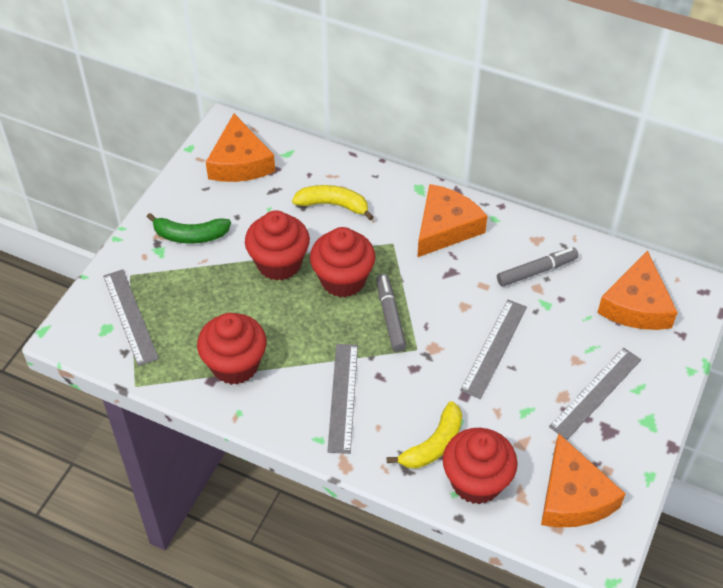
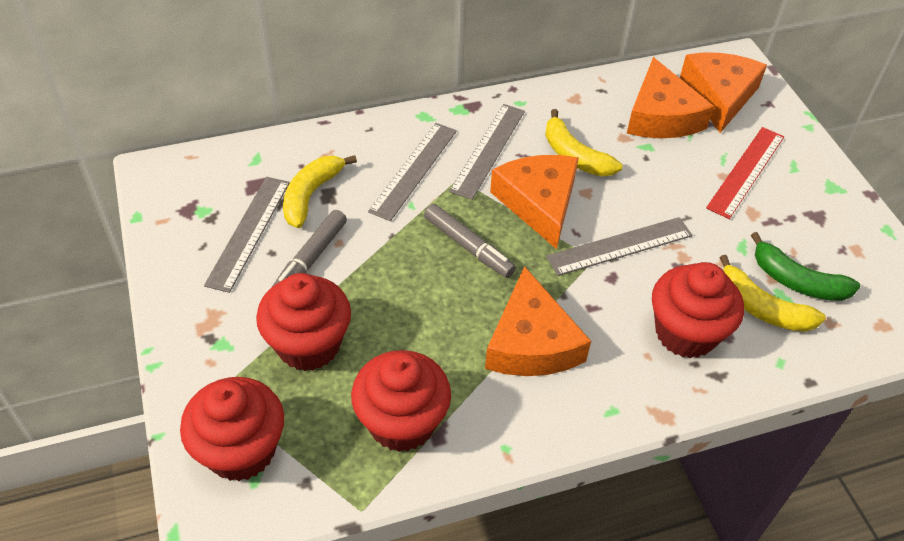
red ruler: 0 -> 1
yellow banana: 2 -> 3

